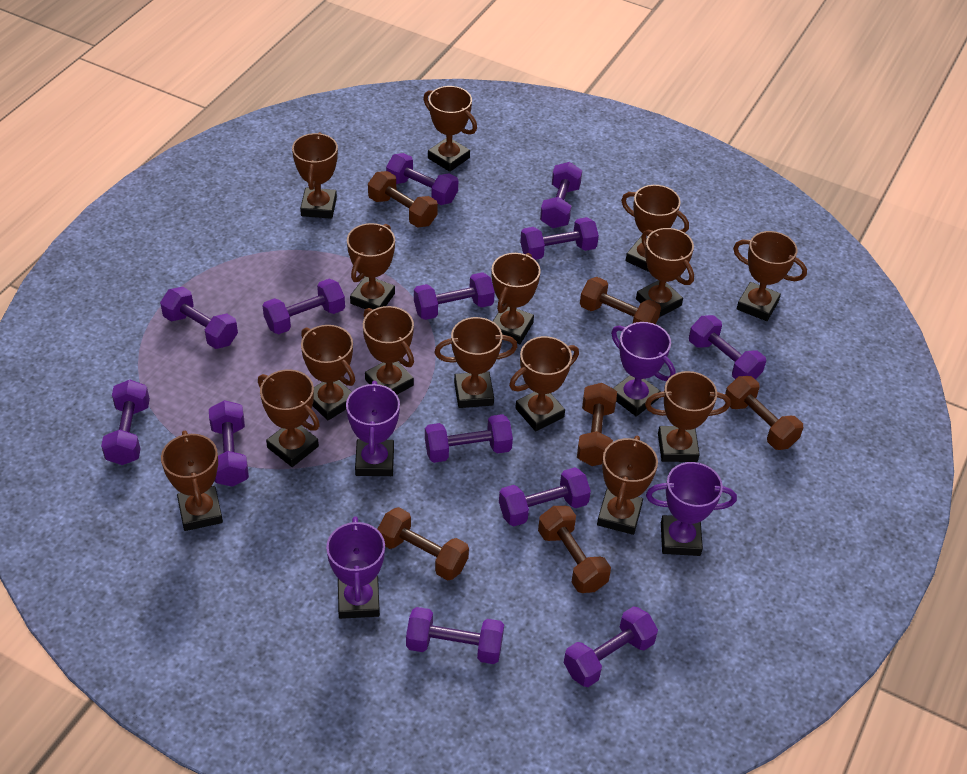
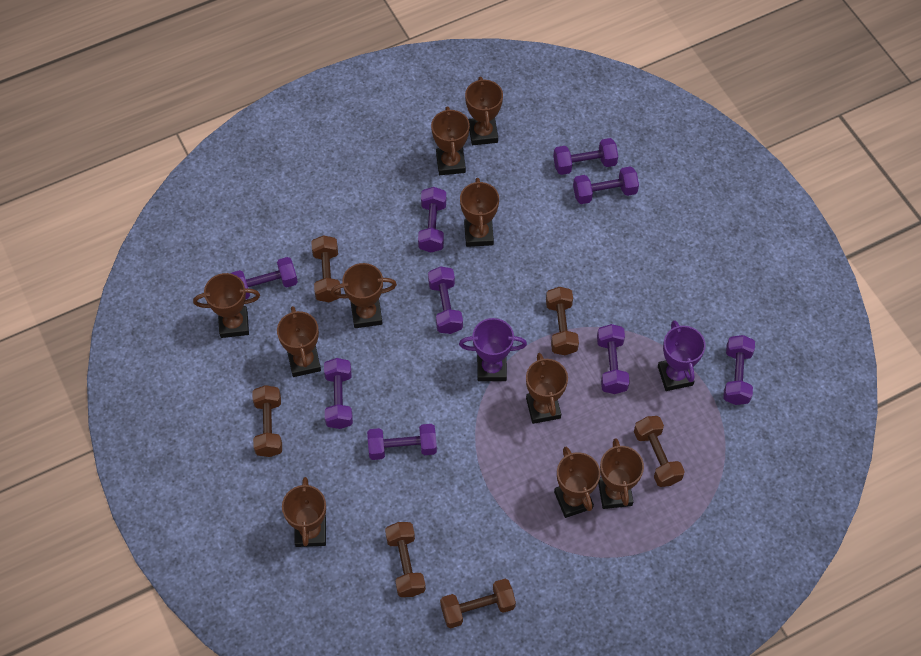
brown trophy: 15 -> 10
purple dumbbell: 13 -> 9
purple trophy: 4 -> 2

